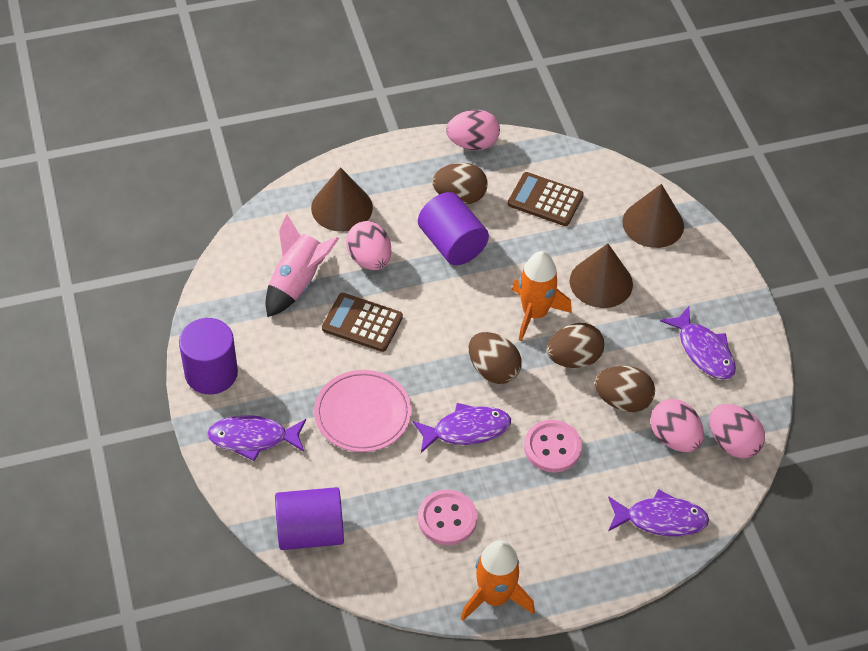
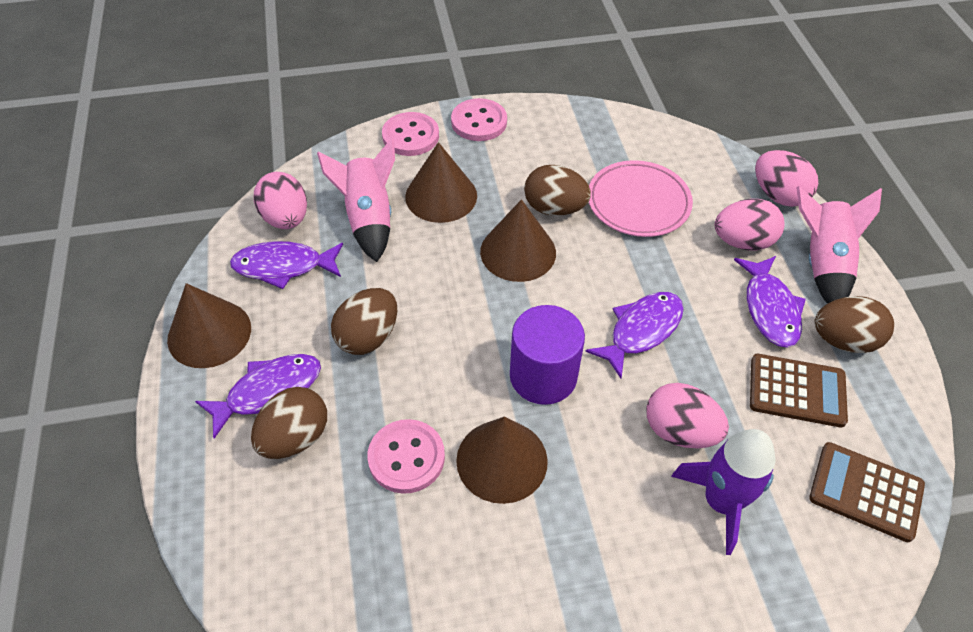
brown cone: 3 -> 4
orange rocket: 2 -> 0
pink button: 2 -> 3
pink rocket: 1 -> 2
purple cylinder: 3 -> 1
purple rocket: 0 -> 1

